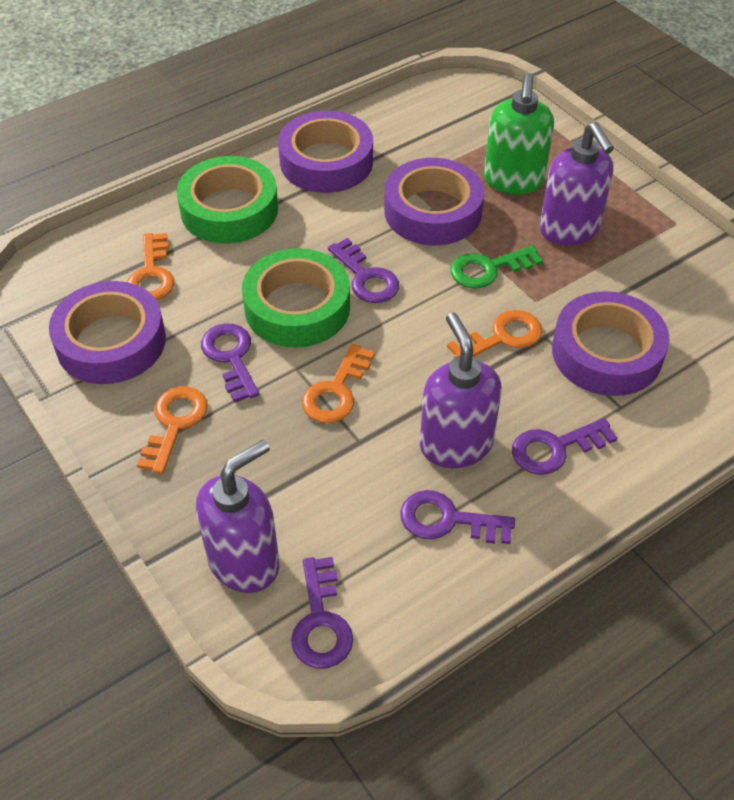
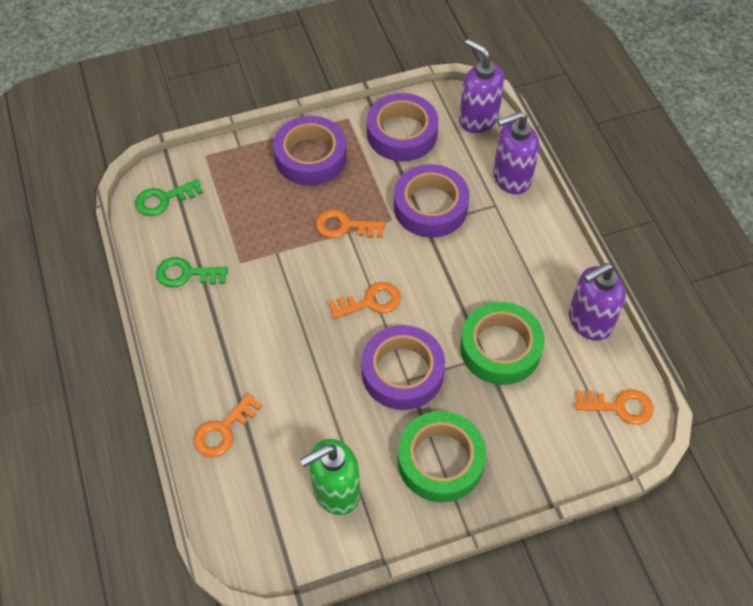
green key: 1 -> 2
purple key: 5 -> 0

